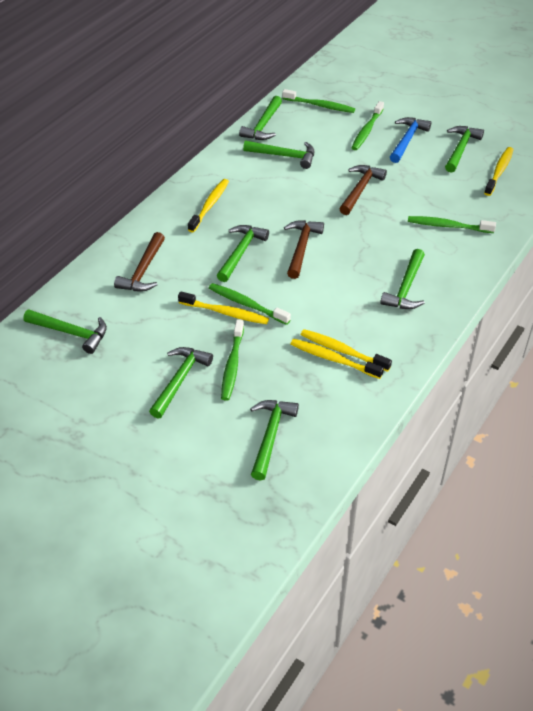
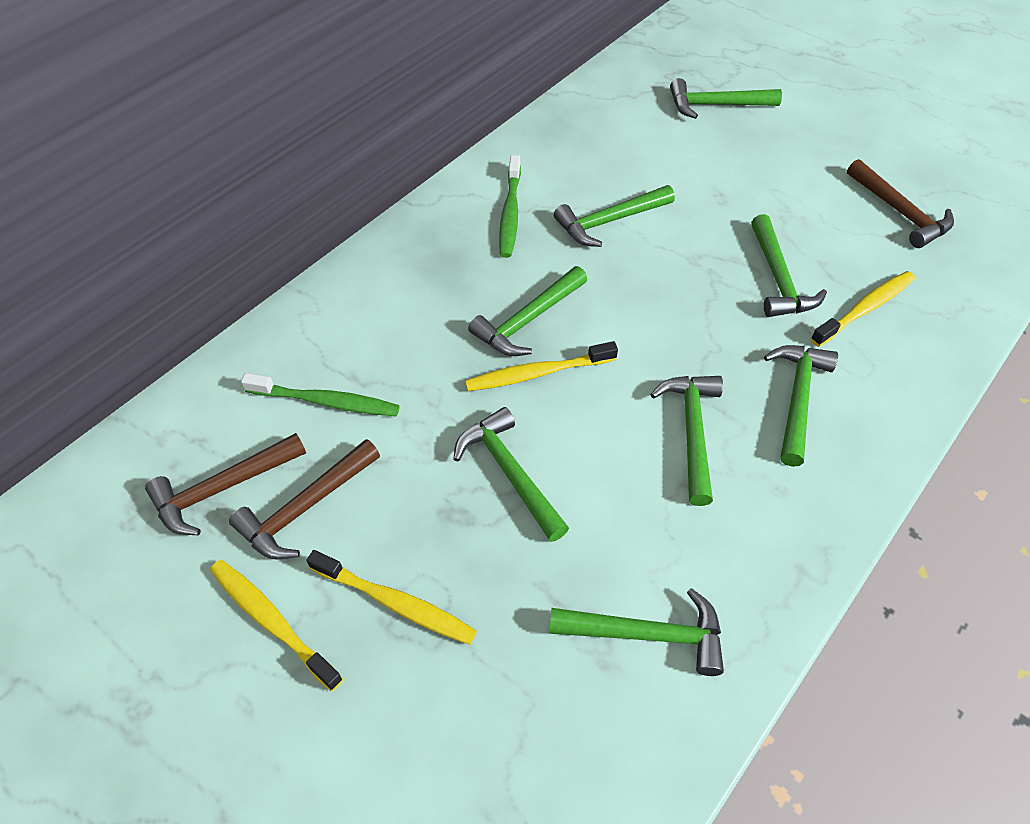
blue hammer: 1 -> 0
green toothbrush: 5 -> 2
yellow toothbrush: 5 -> 4

